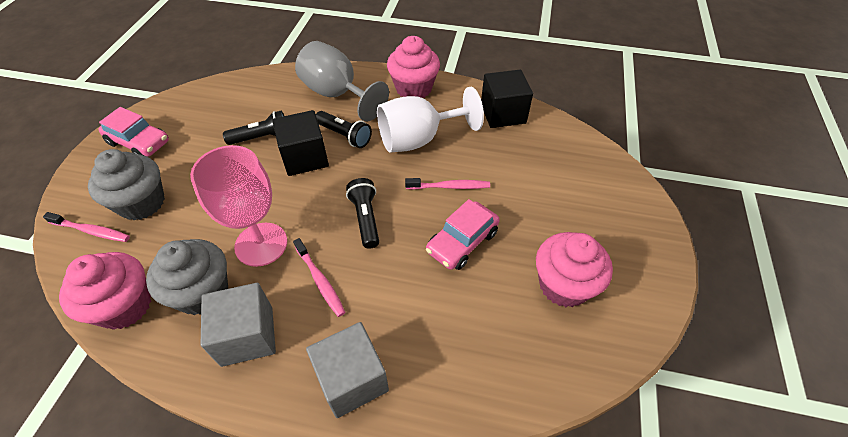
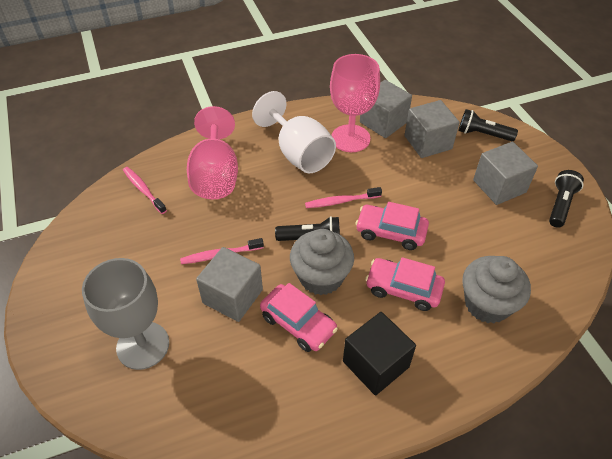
black cube: 2 -> 1
grey cube: 2 -> 4
pink car: 2 -> 3
pink cupcake: 3 -> 0
pink goblet: 1 -> 2

